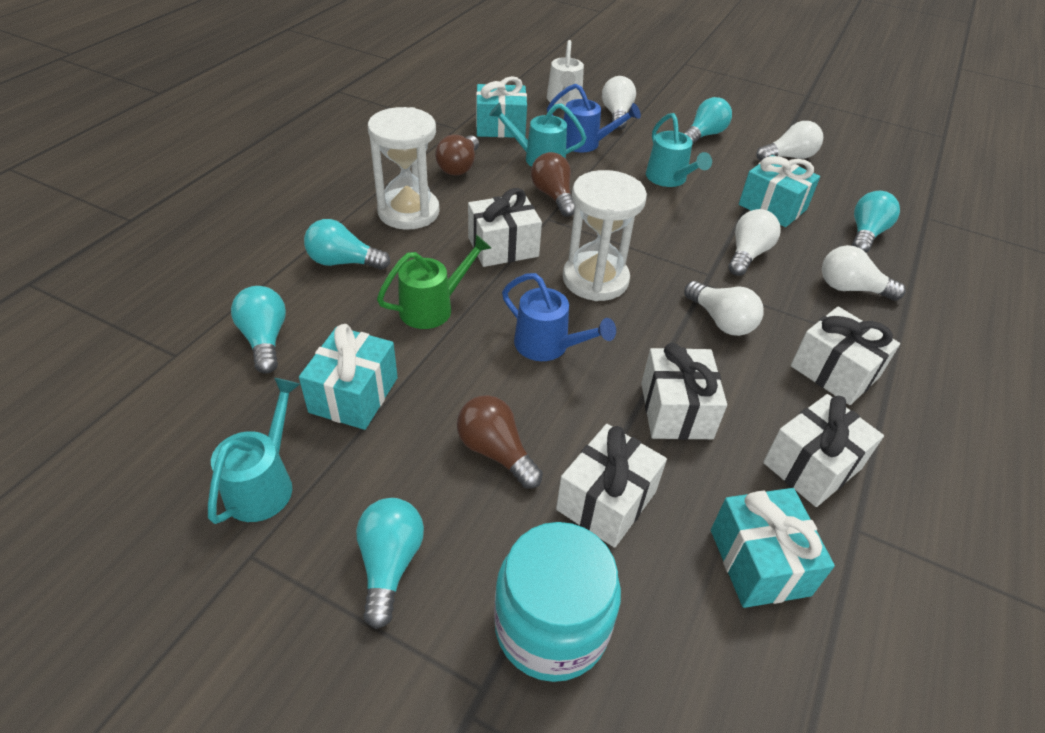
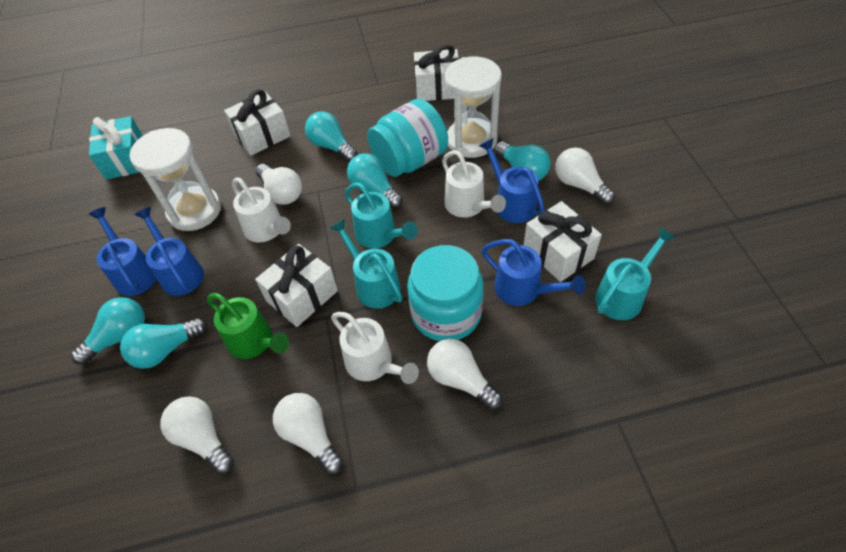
blue watering can: 2 -> 4
brown light bulb: 3 -> 0
turquoise gift: 4 -> 1
turquoise jar: 1 -> 2
white gift: 5 -> 4
white watering can: 1 -> 3

